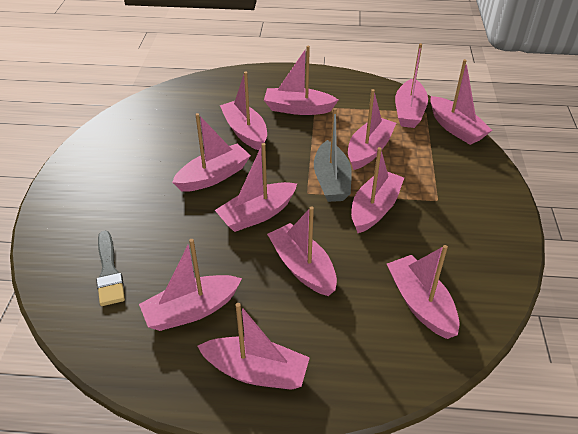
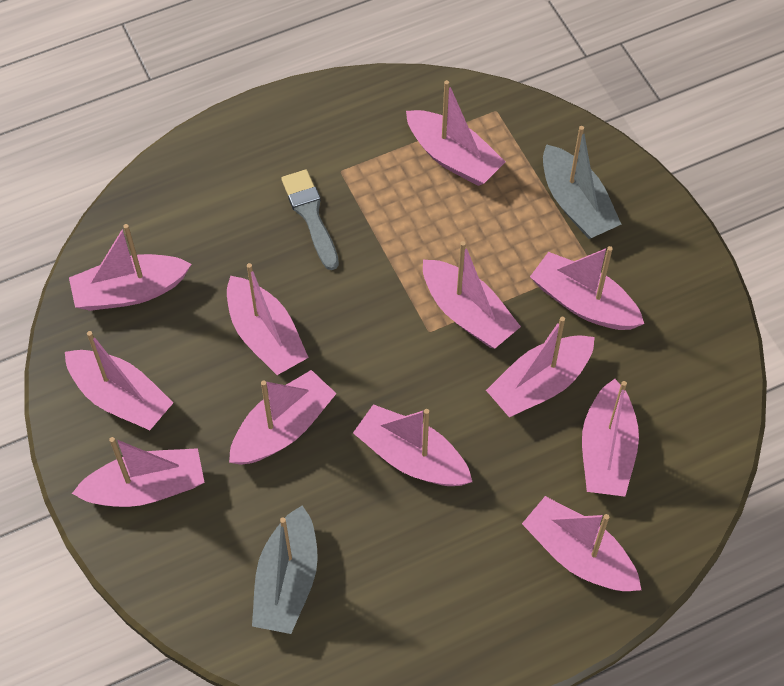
grey boat: 1 -> 2

